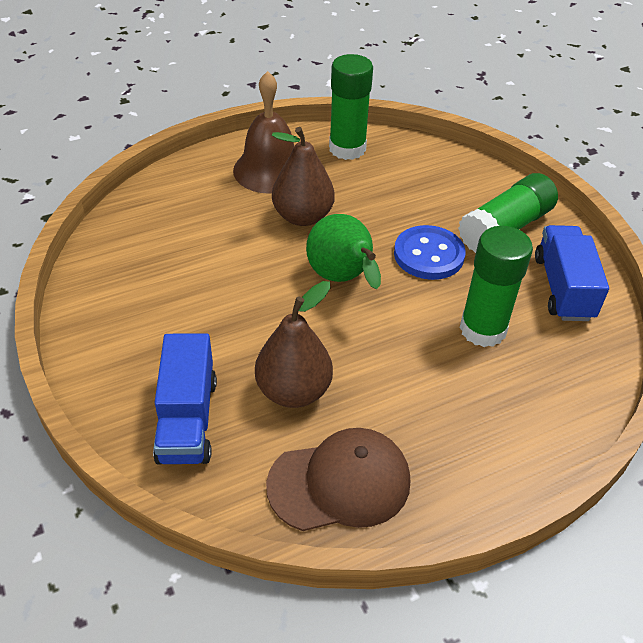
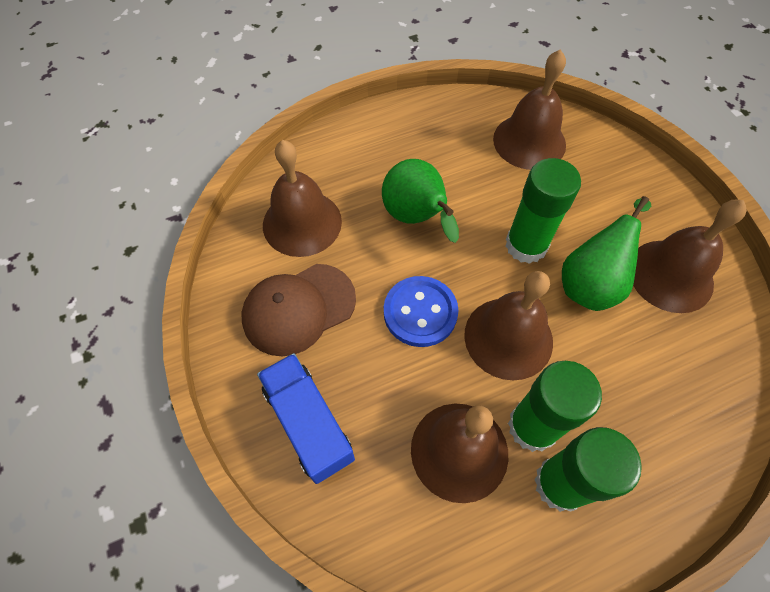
blue truck: 2 -> 1
brown bell: 1 -> 5
brown pear: 2 -> 0
green pear: 1 -> 2

